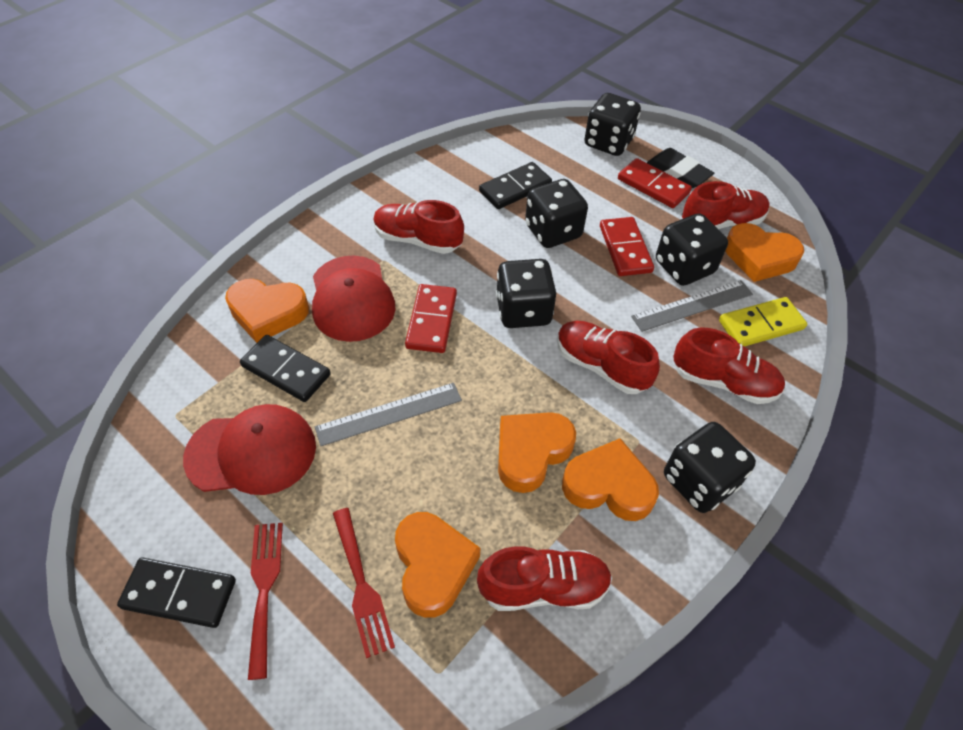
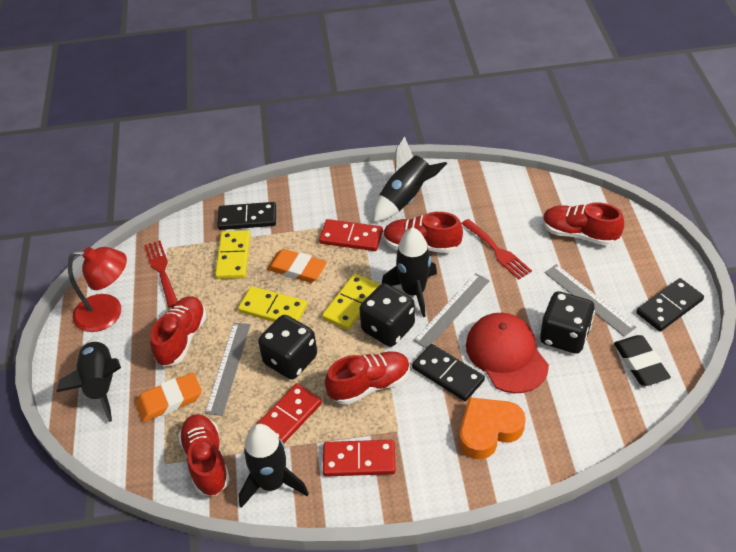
black dice: 5 -> 3
black rocket: 0 -> 4
grey ruler: 2 -> 3
orange eraser: 0 -> 2
orange heart: 5 -> 1
red cap: 2 -> 1
red lamp: 0 -> 1
yellow domino: 1 -> 3

